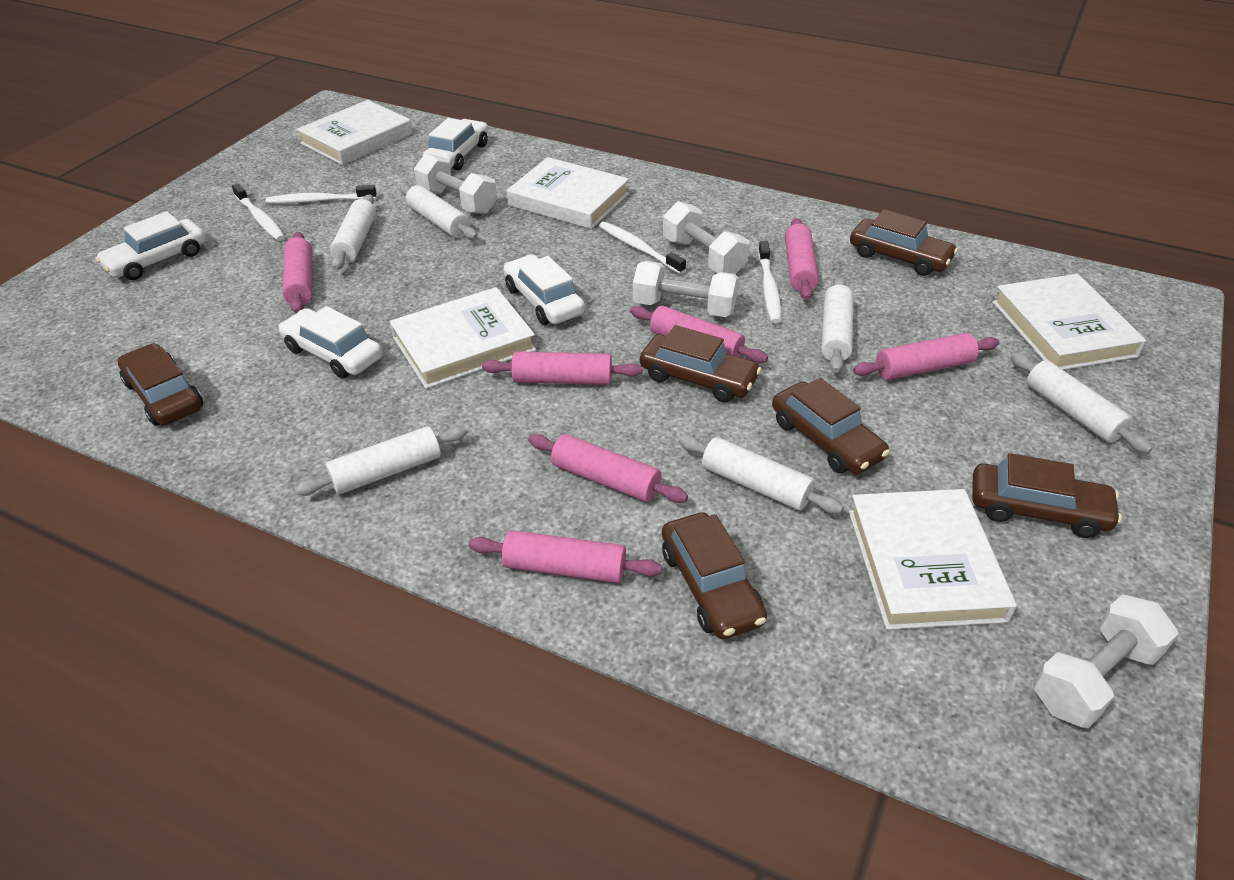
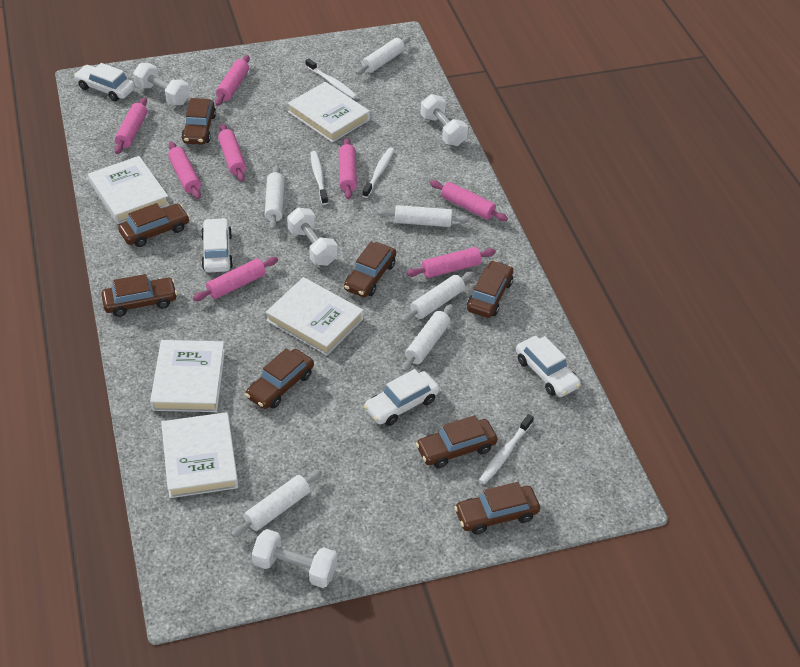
brown car: 6 -> 8
pink rolling pin: 7 -> 8

